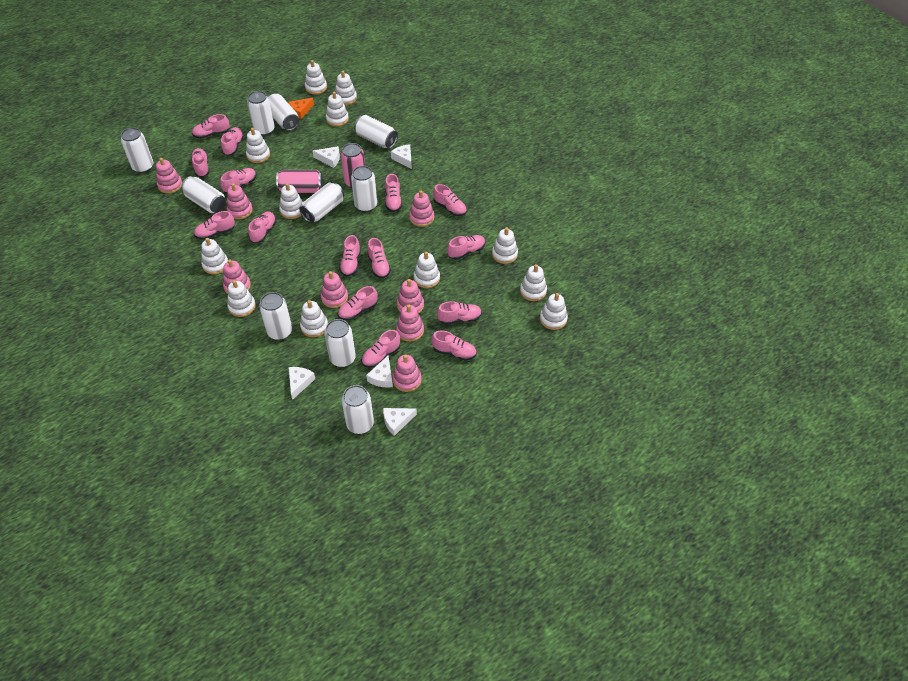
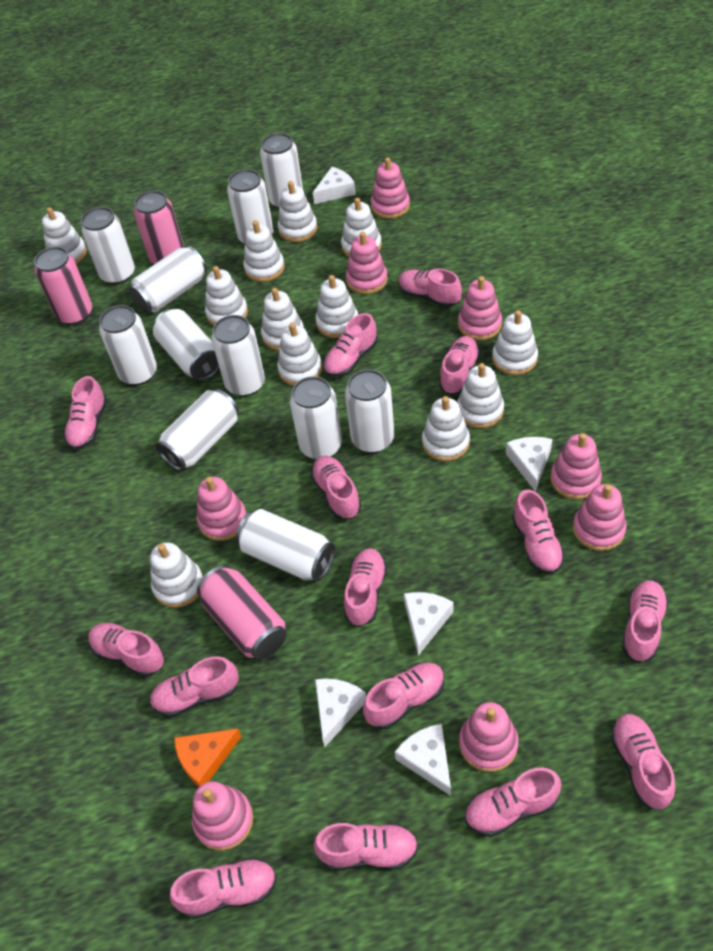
pink can: 2 -> 3
white can: 10 -> 11

